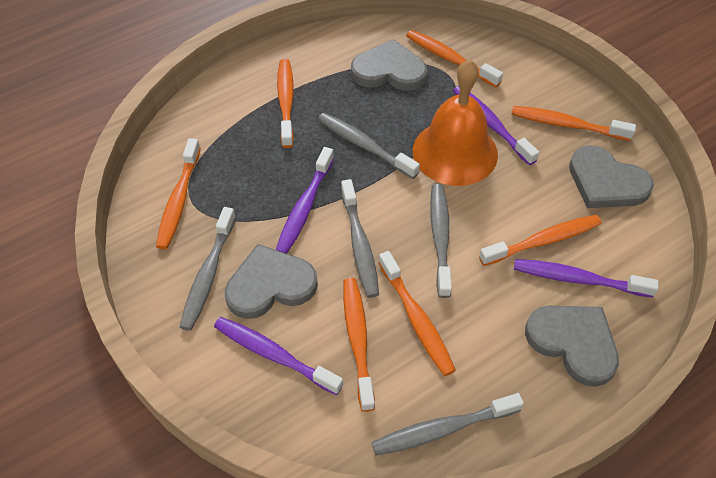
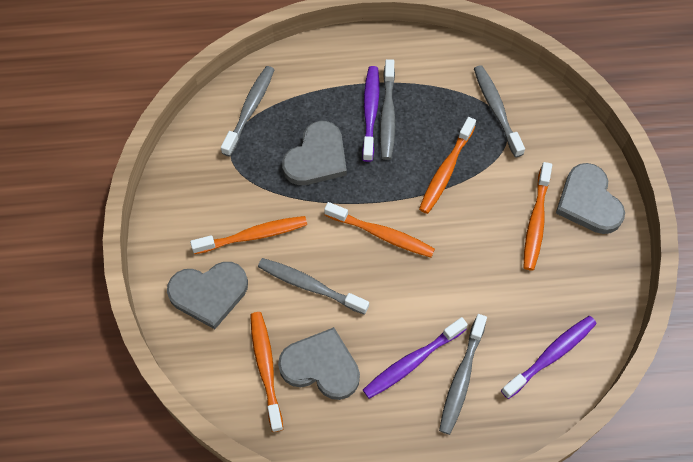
orange bell: 1 -> 0
orange toothbrush: 7 -> 5
purple toothbrush: 4 -> 3

